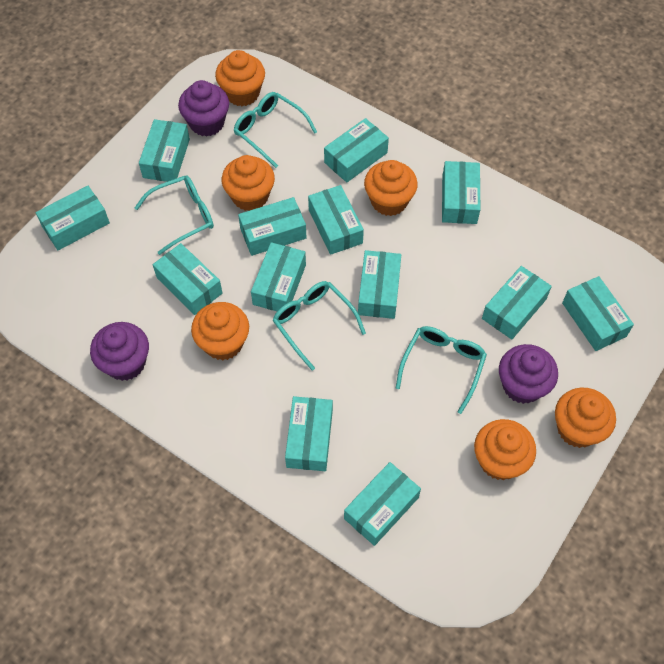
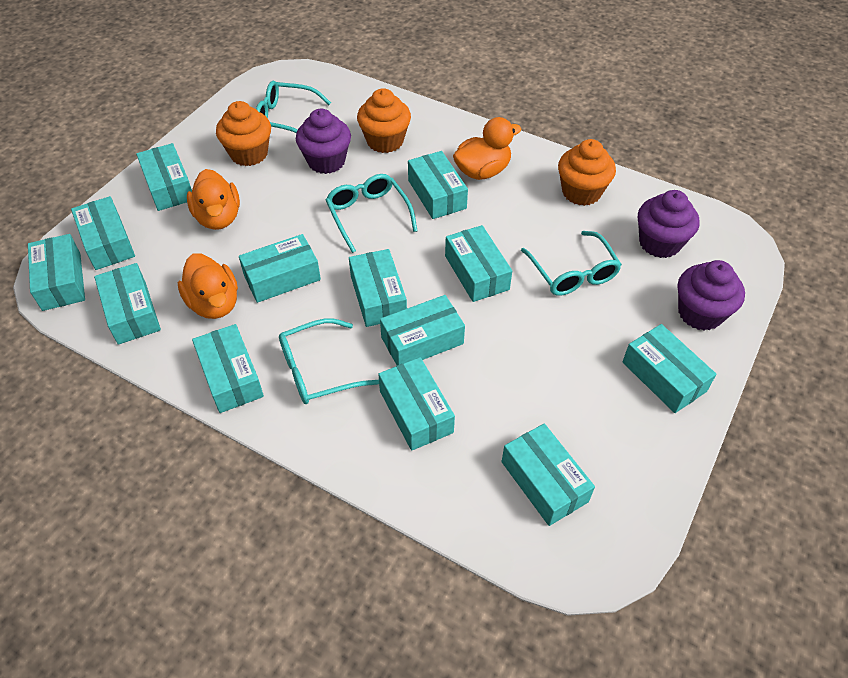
orange cupcake: 6 -> 3
orange duck: 0 -> 3

